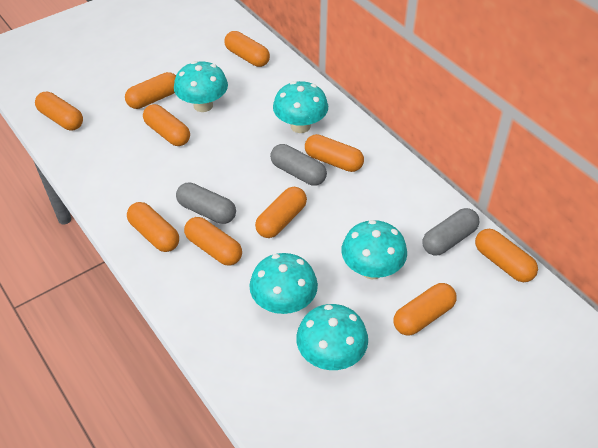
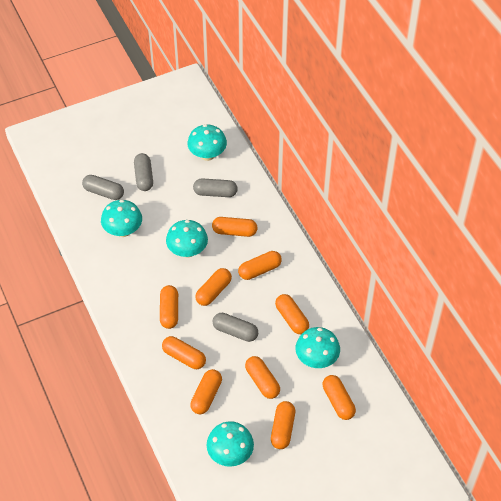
grey capsule: 3 -> 4

